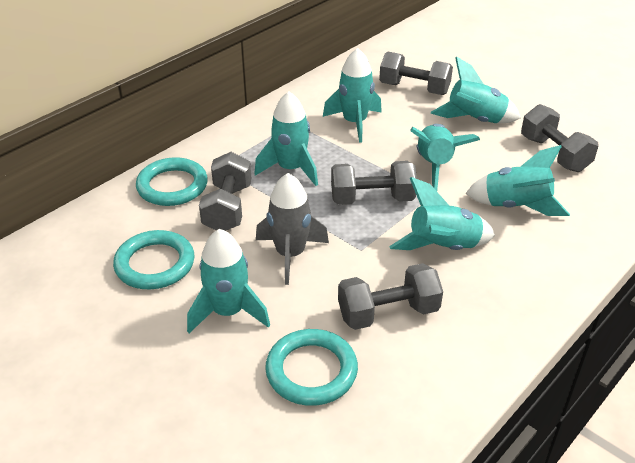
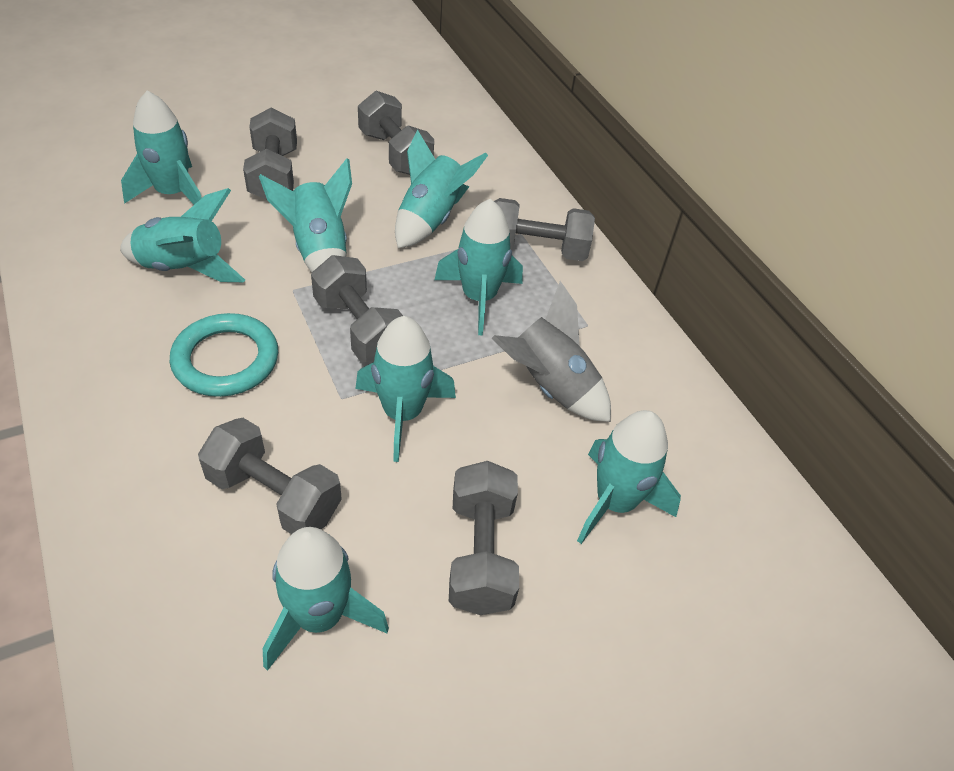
grey dumbbell: 5 -> 6
turquoise ring: 3 -> 1
turquoise rocket: 7 -> 8

